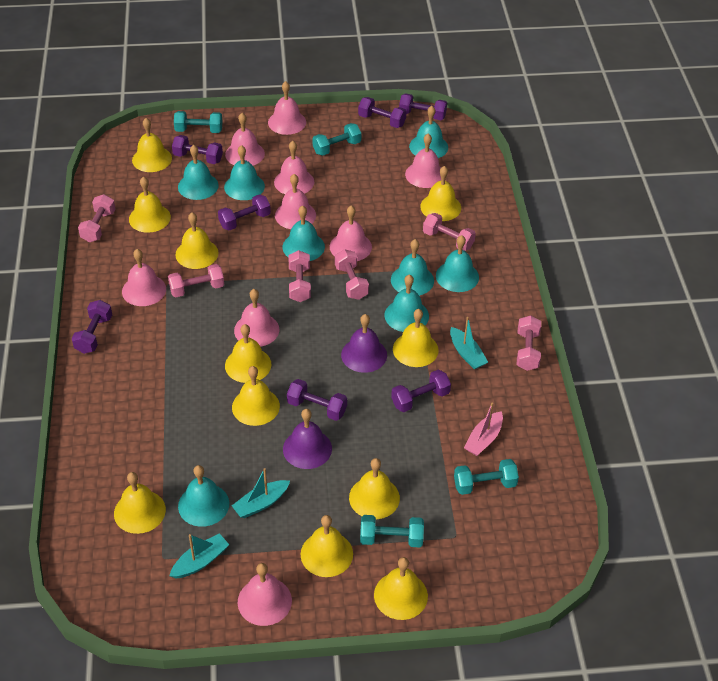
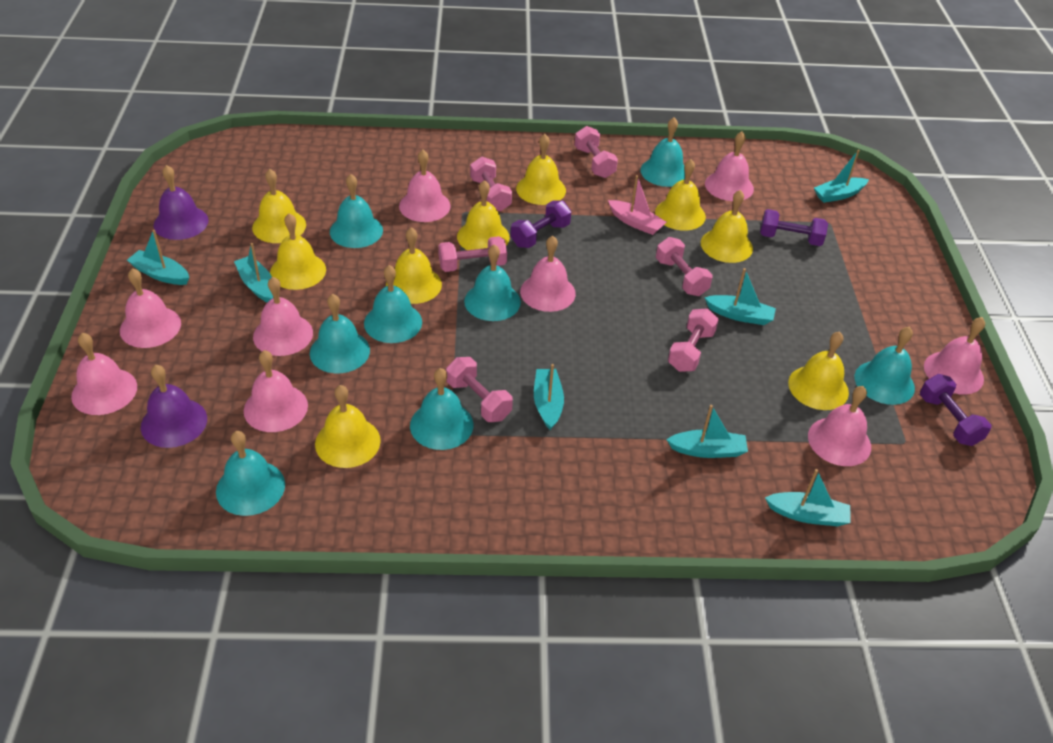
purple dumbbell: 7 -> 3
turquoise boat: 3 -> 7
turquoise dumbbell: 4 -> 0
yellow bell: 11 -> 9

